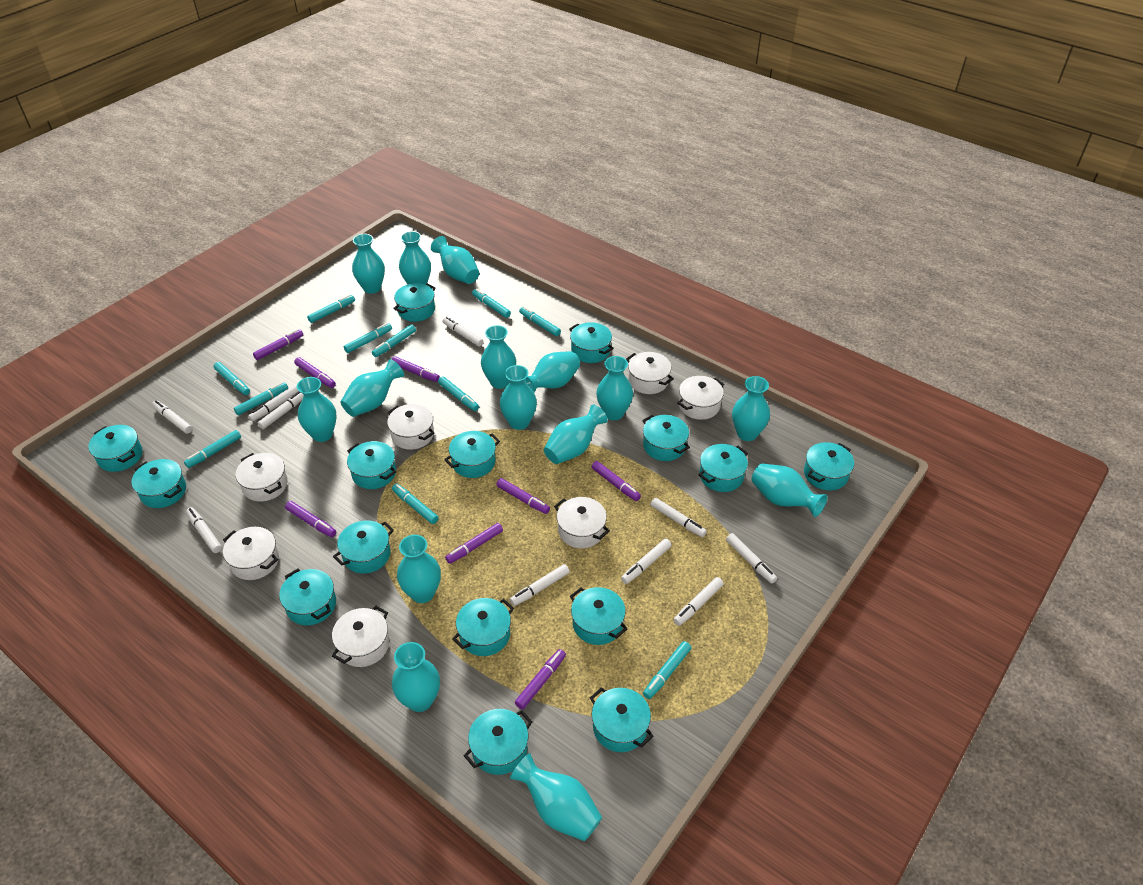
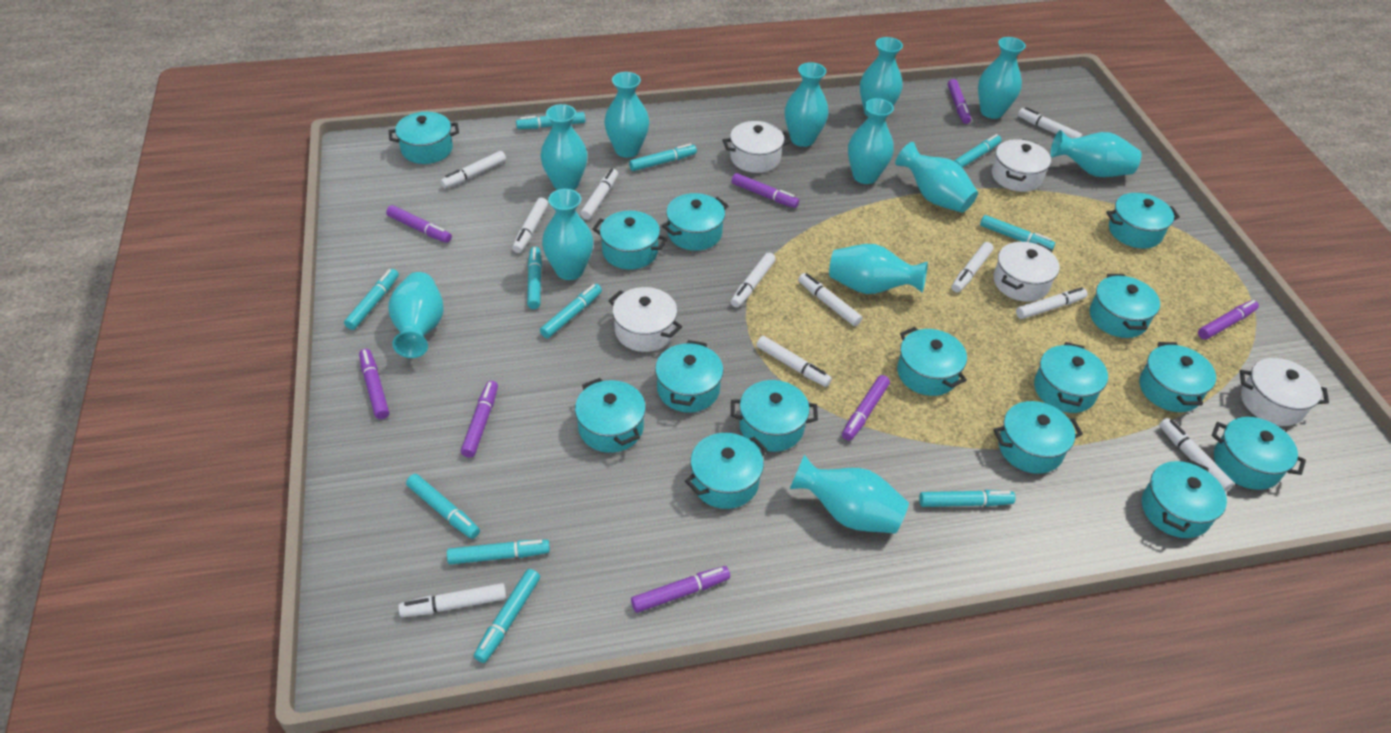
turquoise vase: 15 -> 12
white marker: 10 -> 11
white pot: 7 -> 5

